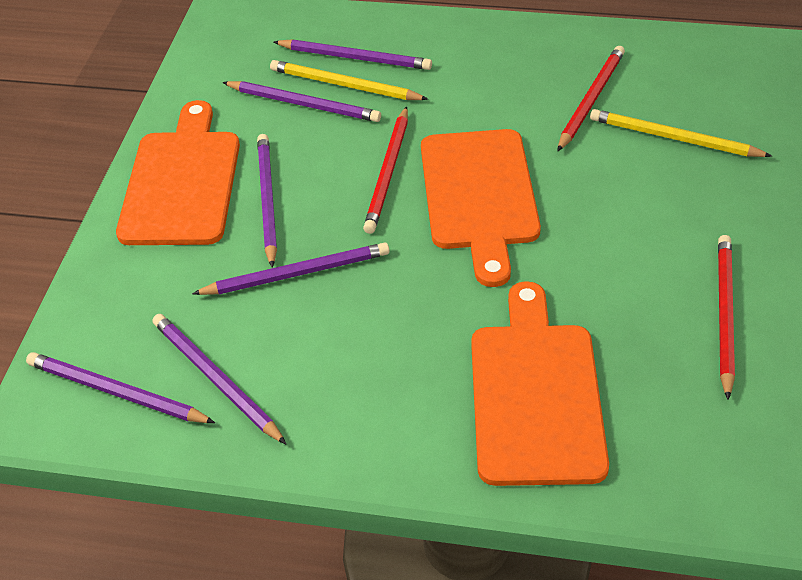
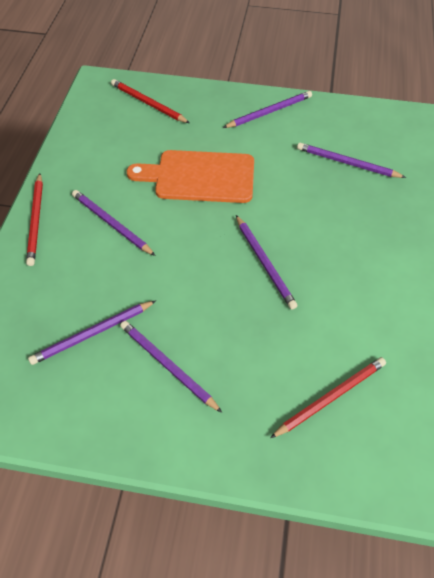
orange cutting board: 3 -> 1
yellow pencil: 2 -> 0

